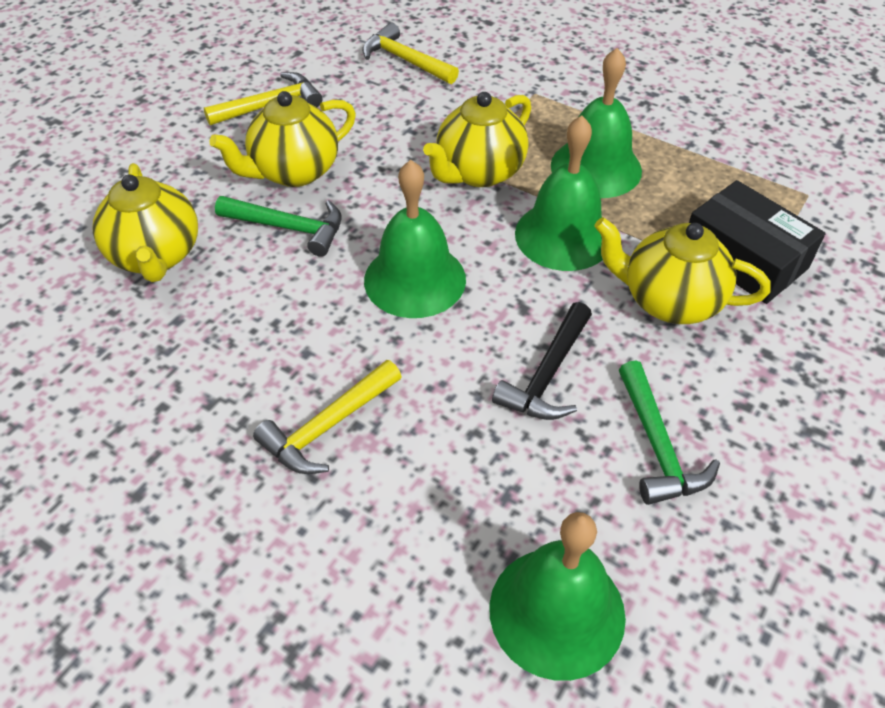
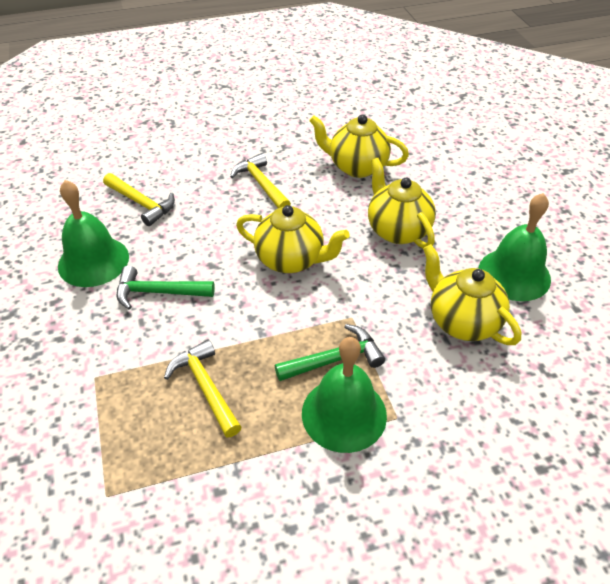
black box: 1 -> 0
black hammer: 1 -> 0
green bell: 4 -> 3

